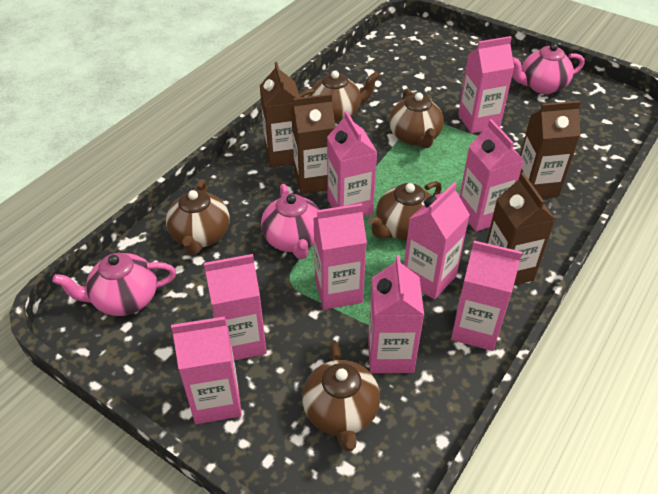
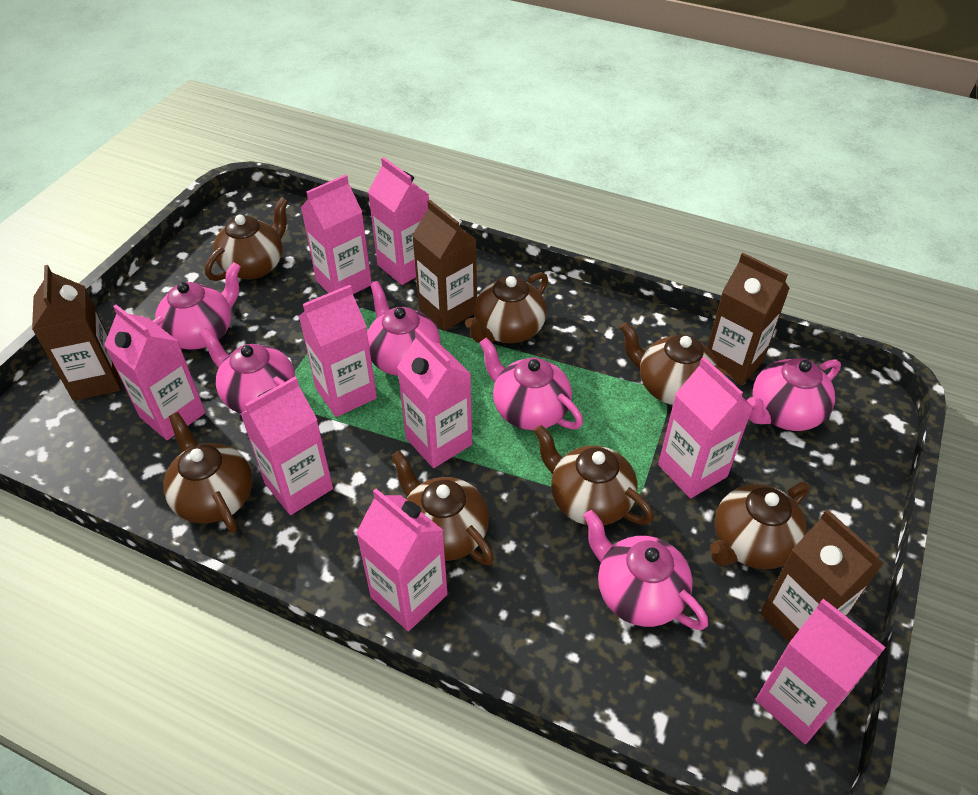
brown teapot: 5 -> 7
pink teapot: 3 -> 6

